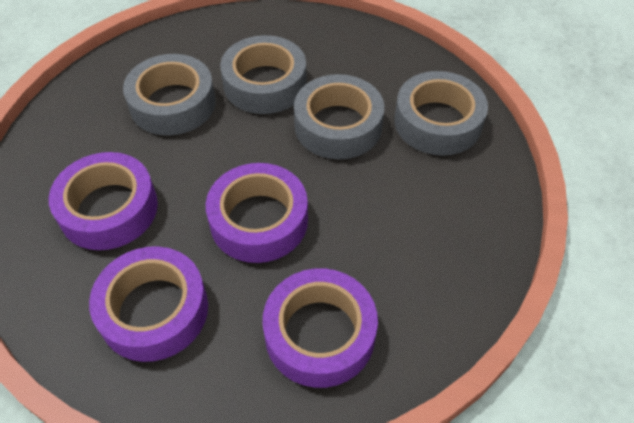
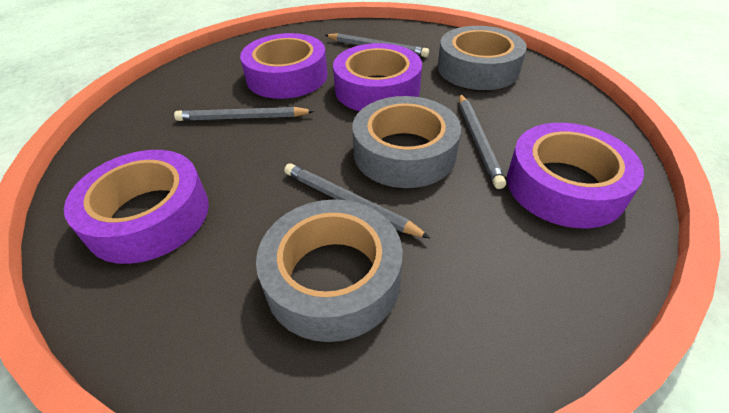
grey pencil: 0 -> 4
grey tape: 4 -> 3

